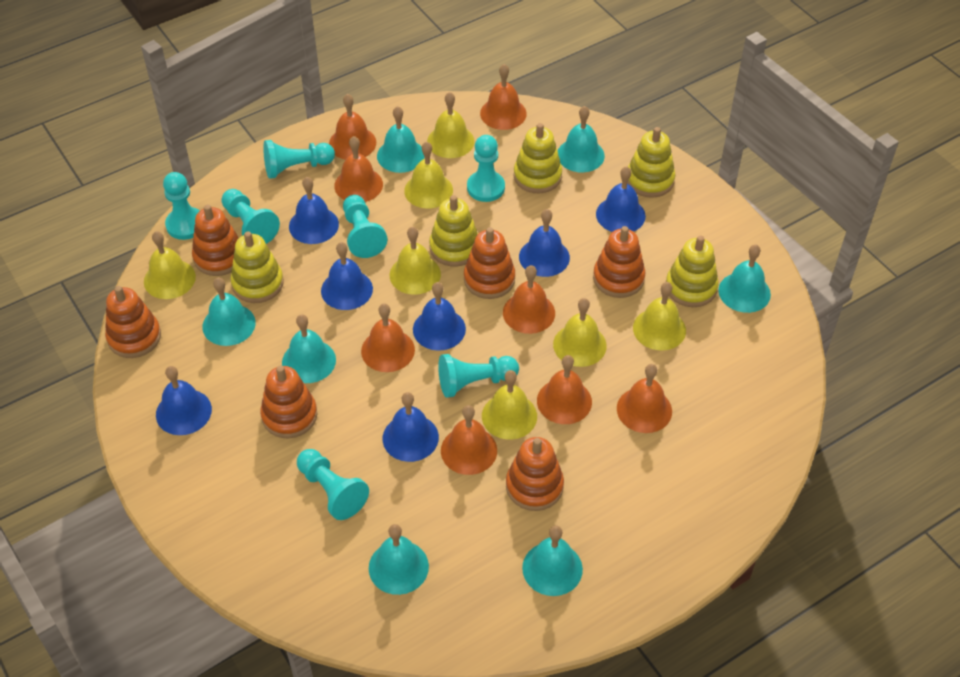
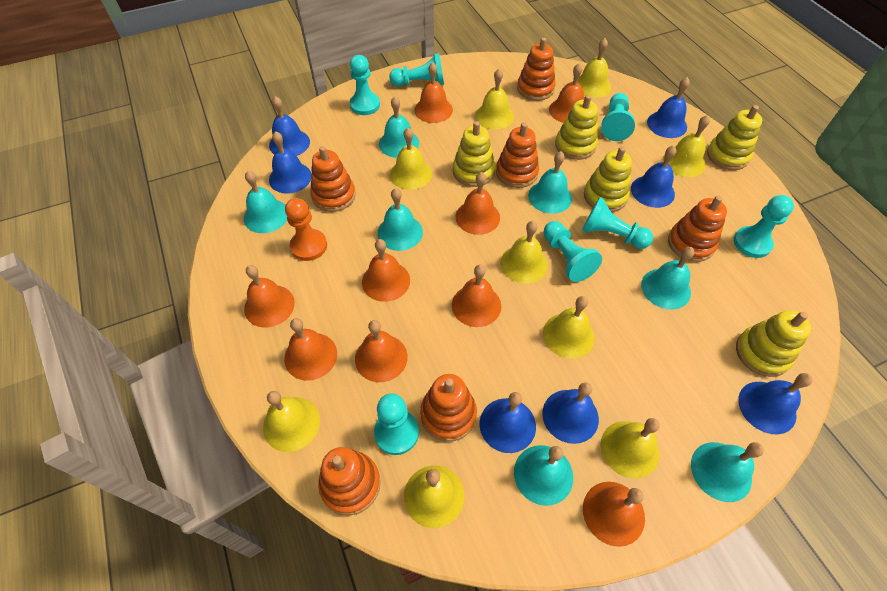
orange bell: 8 -> 9
orange pawn: 0 -> 1
yellow bell: 7 -> 9

